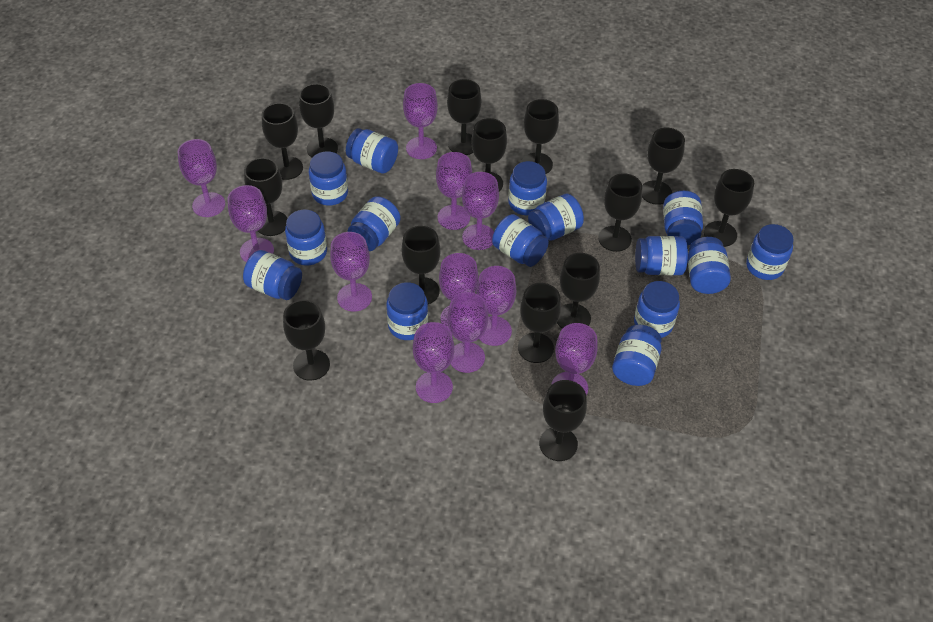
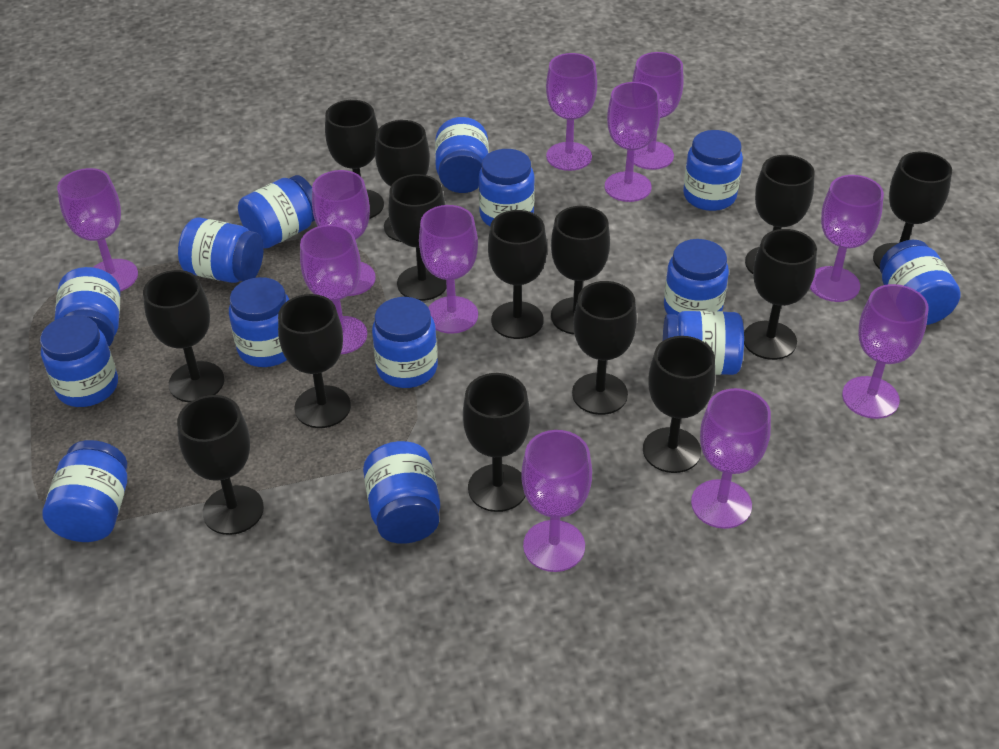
blue jar: 15 -> 14

